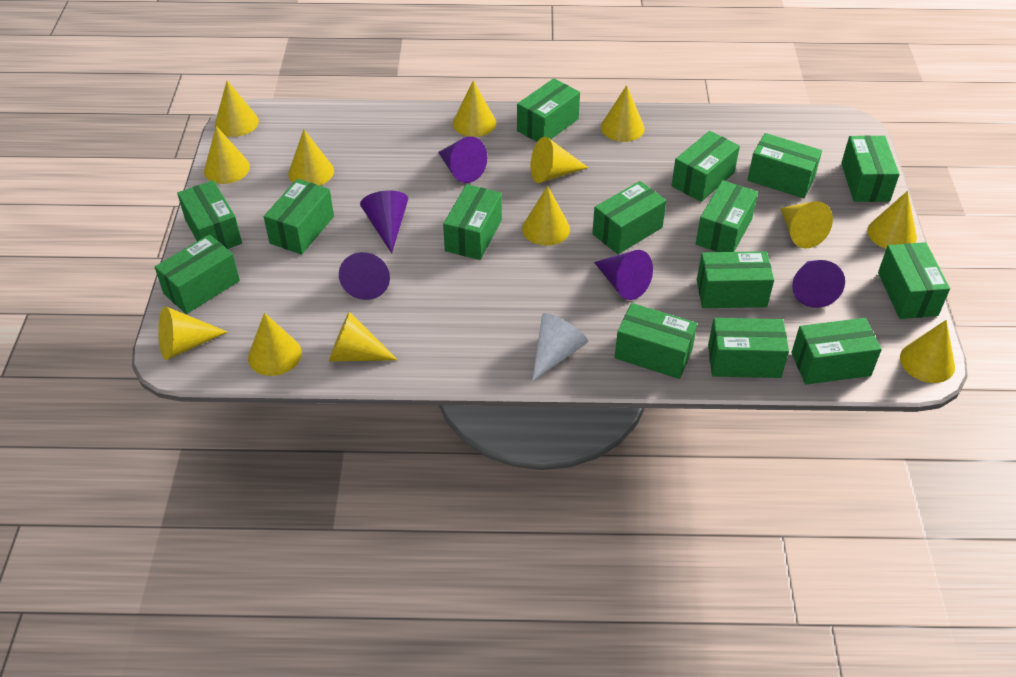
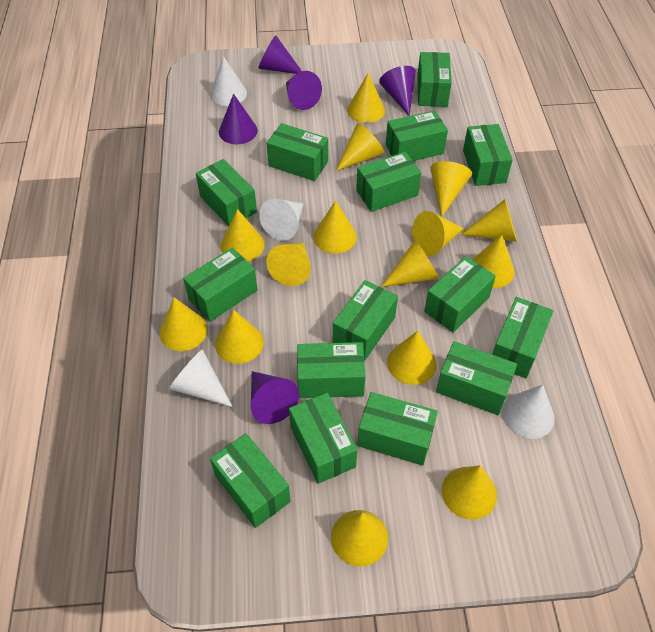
white cone: 1 -> 4
yellow cone: 13 -> 15

